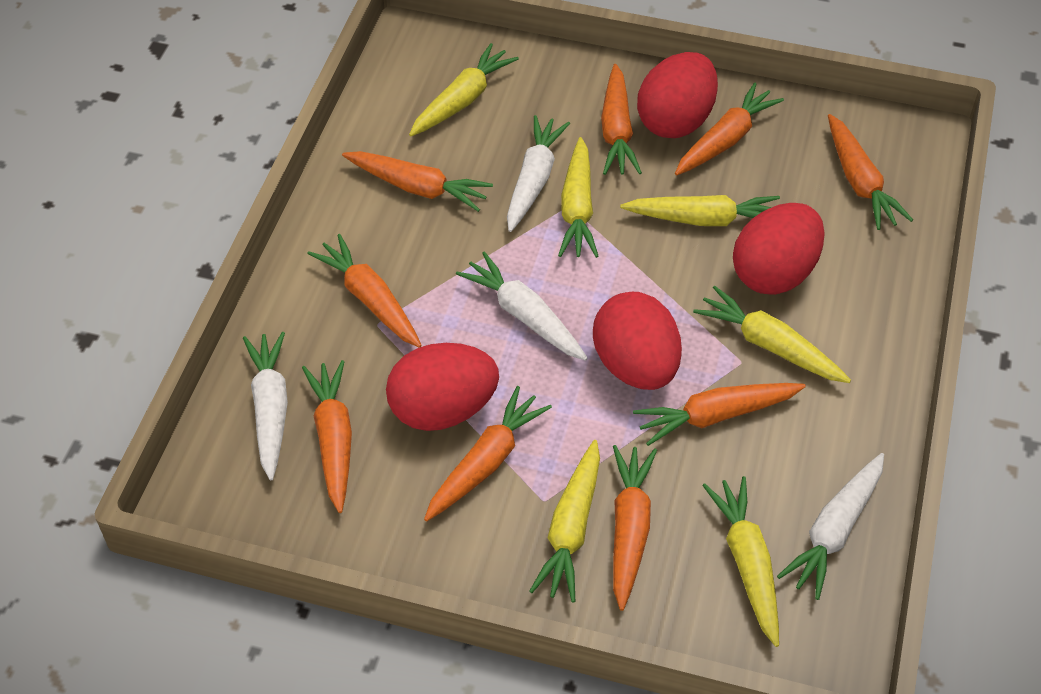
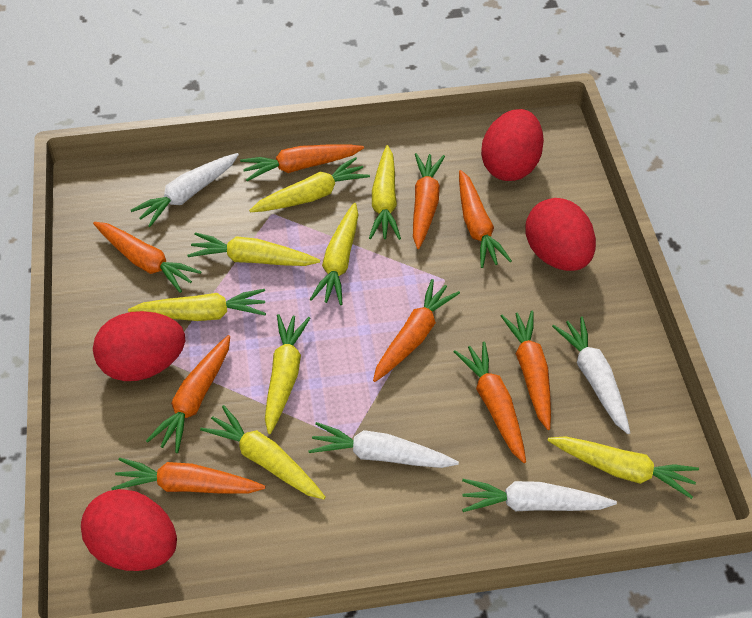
yellow carrot: 6 -> 8

